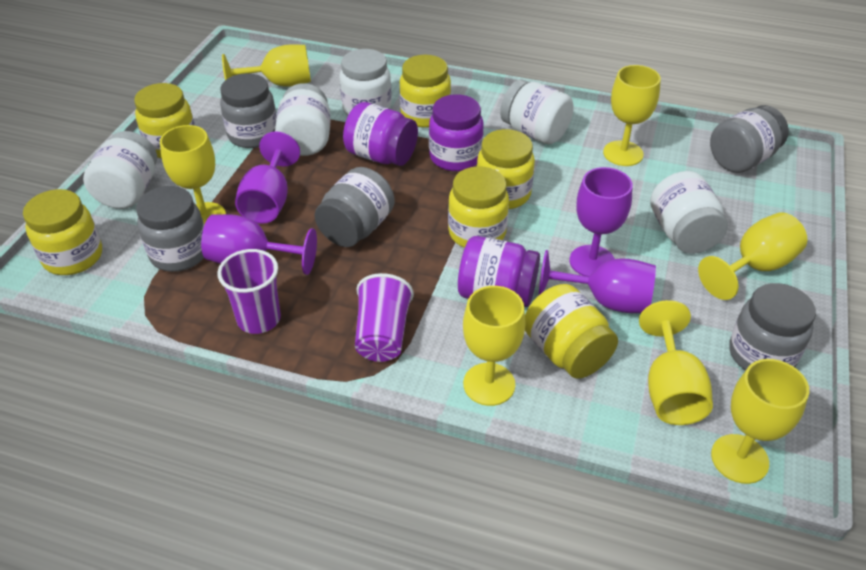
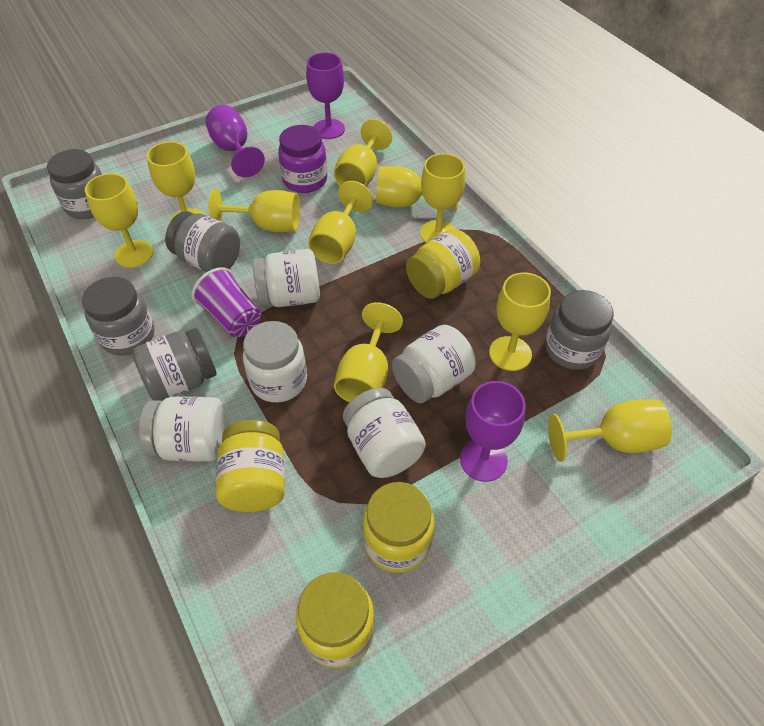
purple cup: 2 -> 1
purple goblet: 4 -> 3
purple jar: 3 -> 1
yellow goblet: 7 -> 10
yellow jar: 6 -> 4

